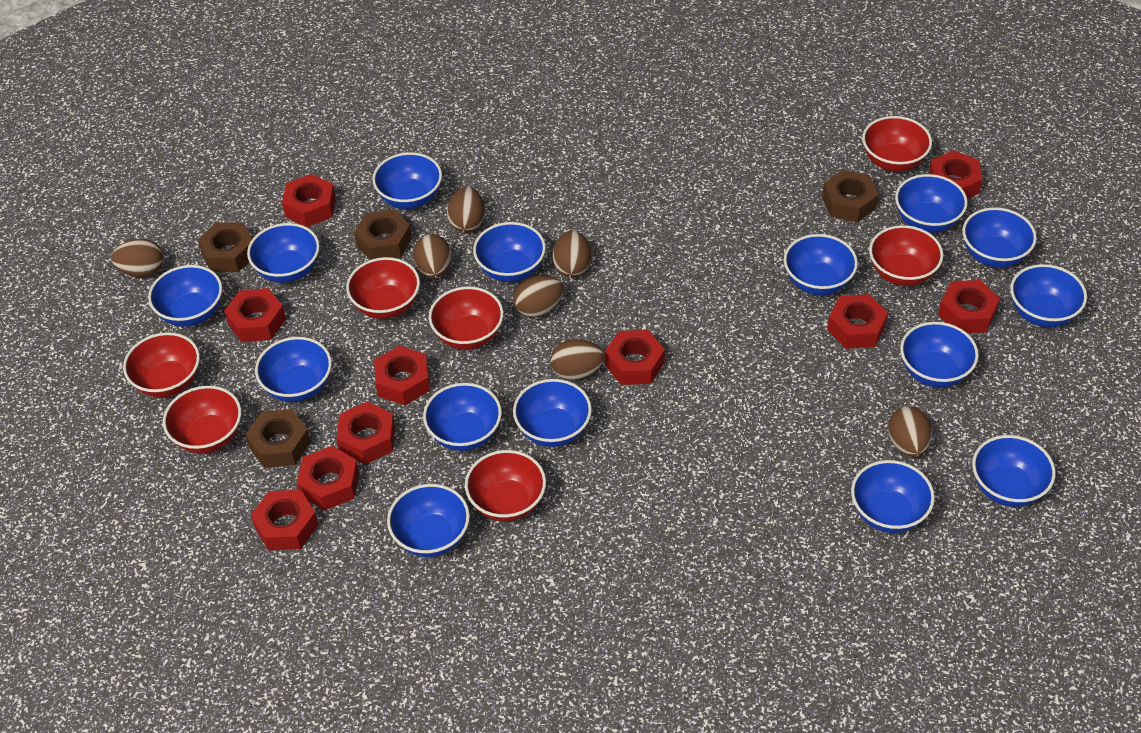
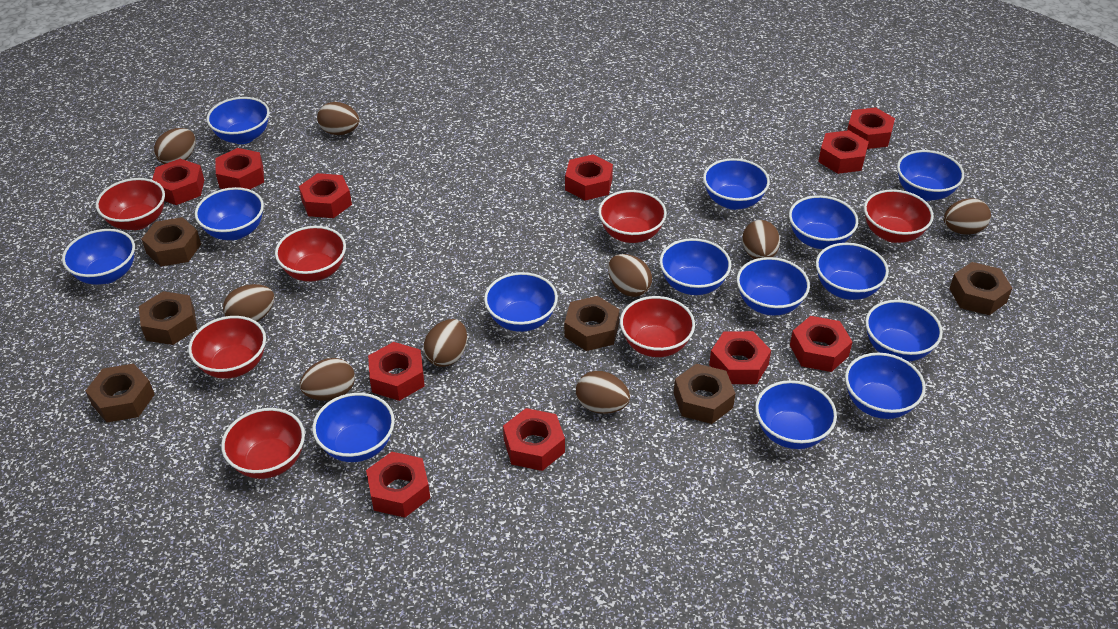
blue bowl: 15 -> 14
brown egg: 7 -> 9
brown nut: 4 -> 6
red nut: 10 -> 11

